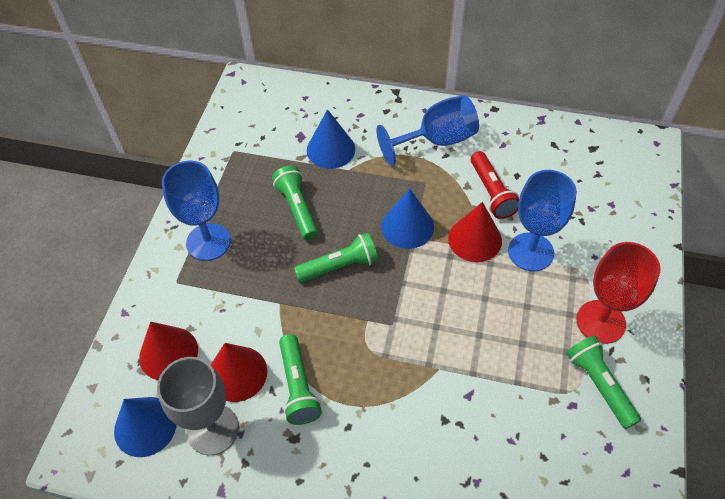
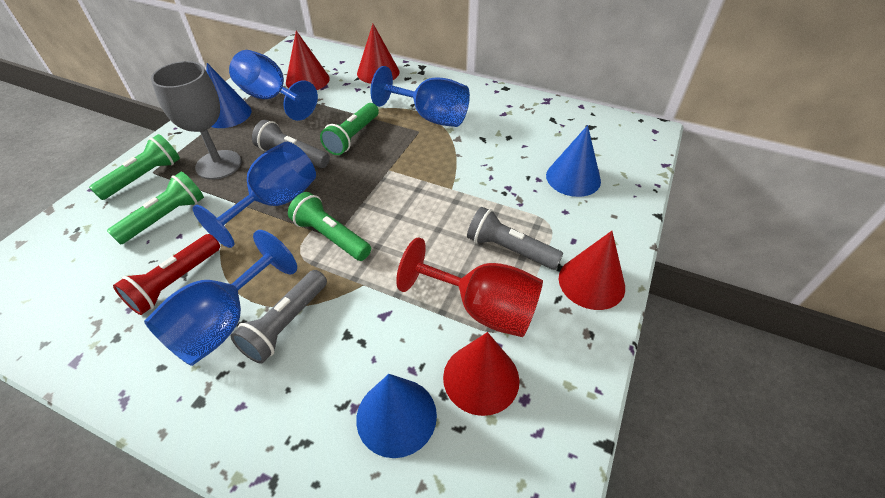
blue goblet: 3 -> 4
grey flashlight: 0 -> 3
red cone: 3 -> 4

